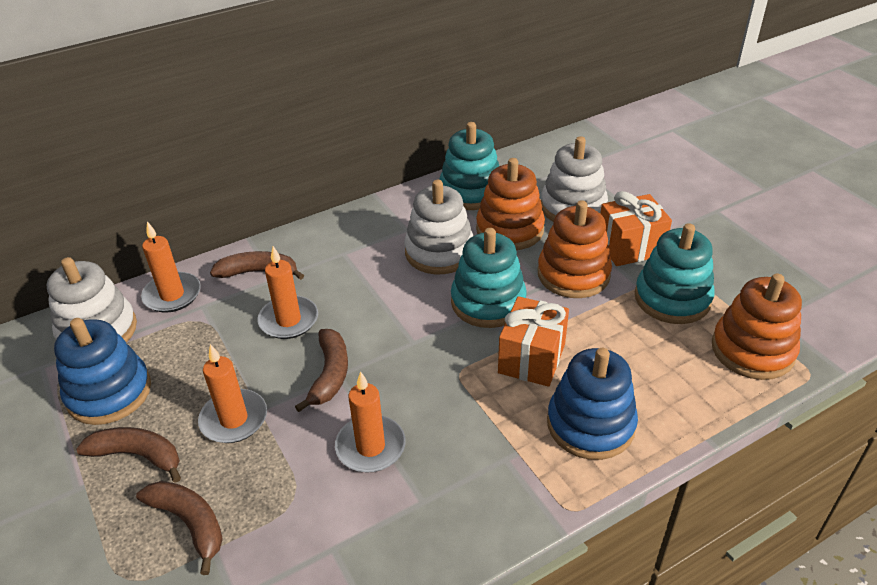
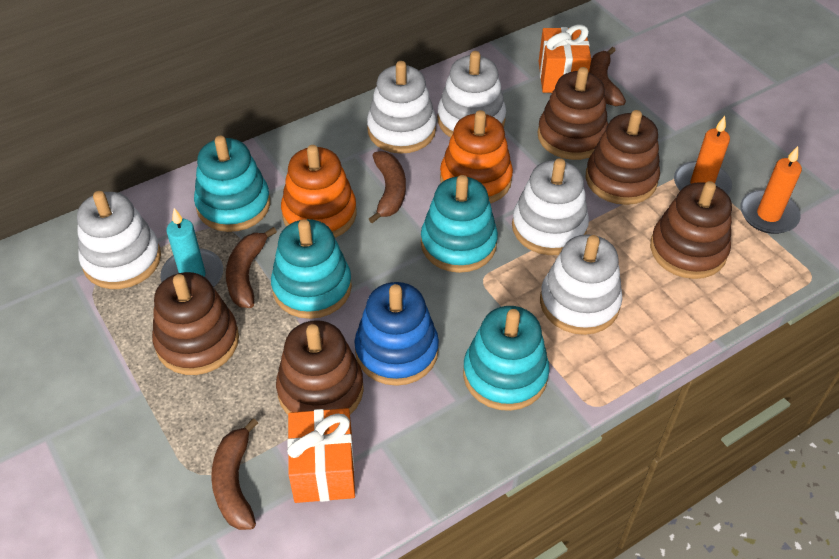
blue stacking toy: 2 -> 1
brown stacking toy: 0 -> 5
orange candle: 4 -> 2
orange stacking toy: 3 -> 2
turquoise candle: 0 -> 1
turquoise stacking toy: 3 -> 4
white stacking toy: 3 -> 5

